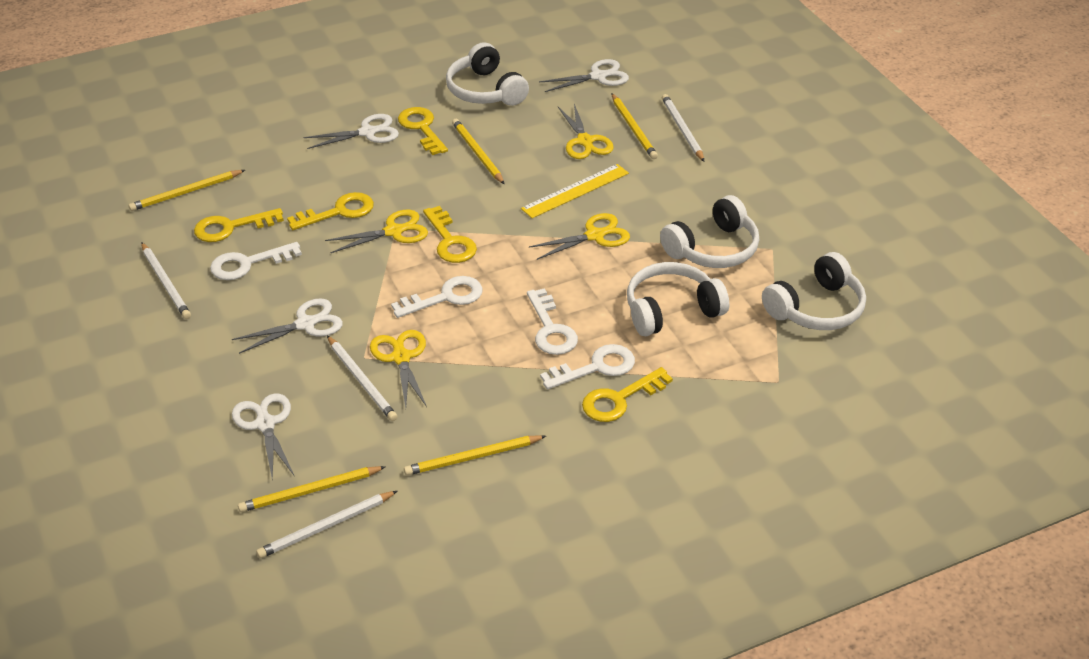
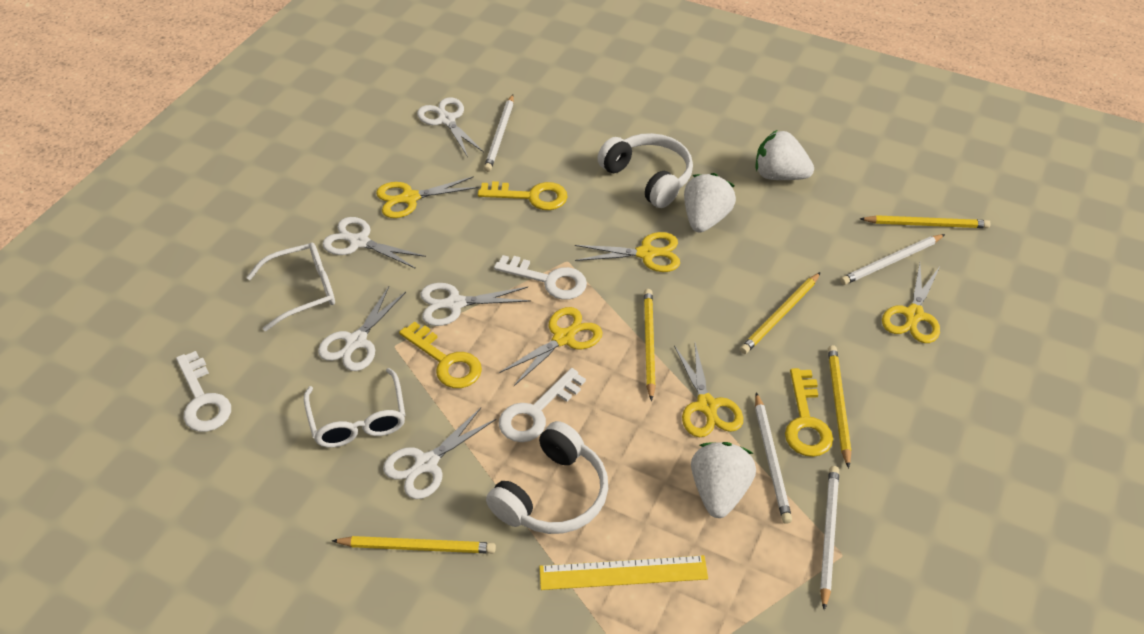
white glasses: 0 -> 2
white headphones: 4 -> 2
white key: 4 -> 3
white scissors: 4 -> 5
white strawberry: 0 -> 3
yellow key: 5 -> 3
yellow scissors: 4 -> 5

